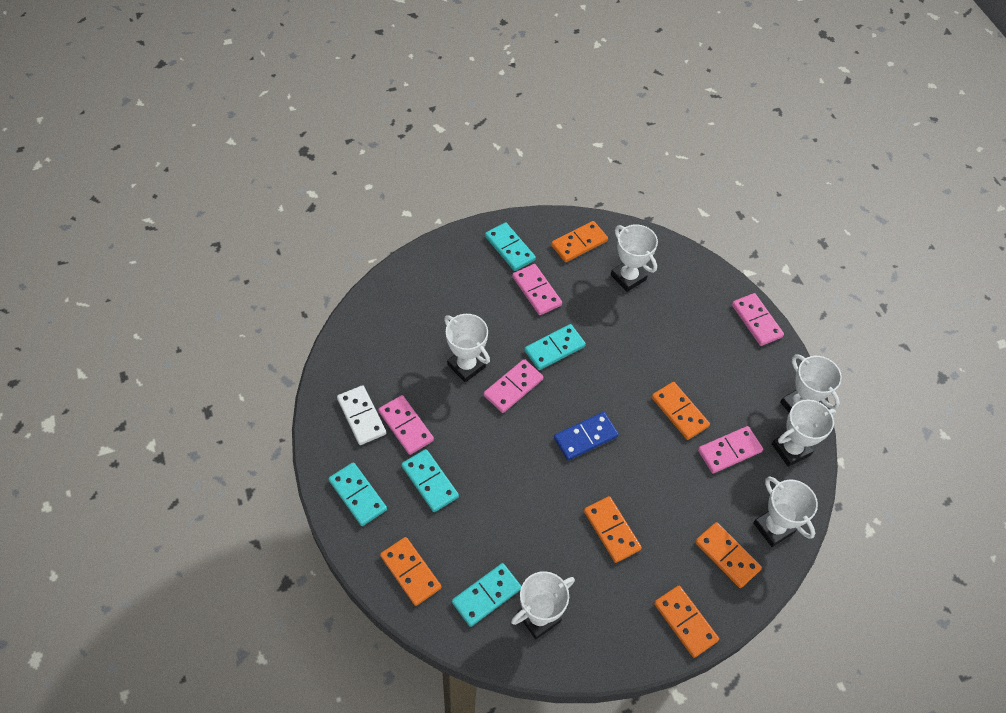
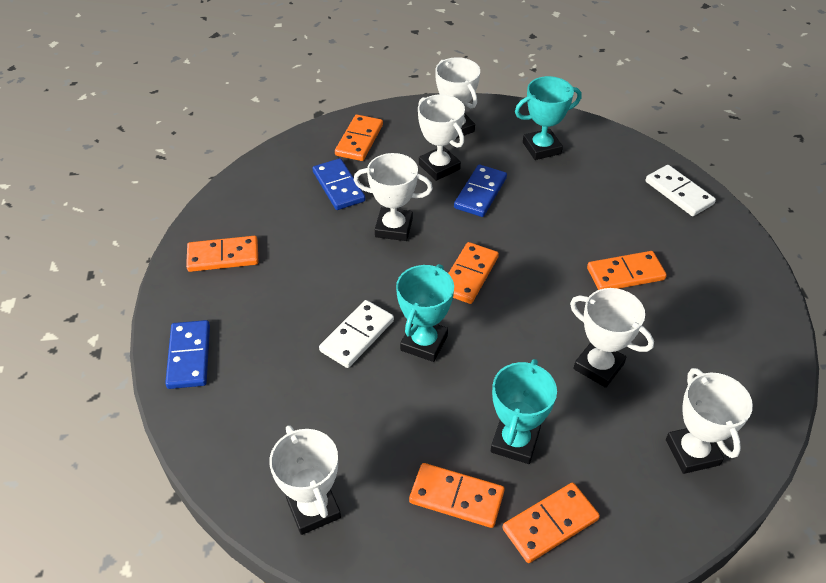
blue domino: 1 -> 3
pink domino: 5 -> 0
turquoise domino: 5 -> 0
turquoise trophy: 0 -> 3
white domino: 1 -> 2

